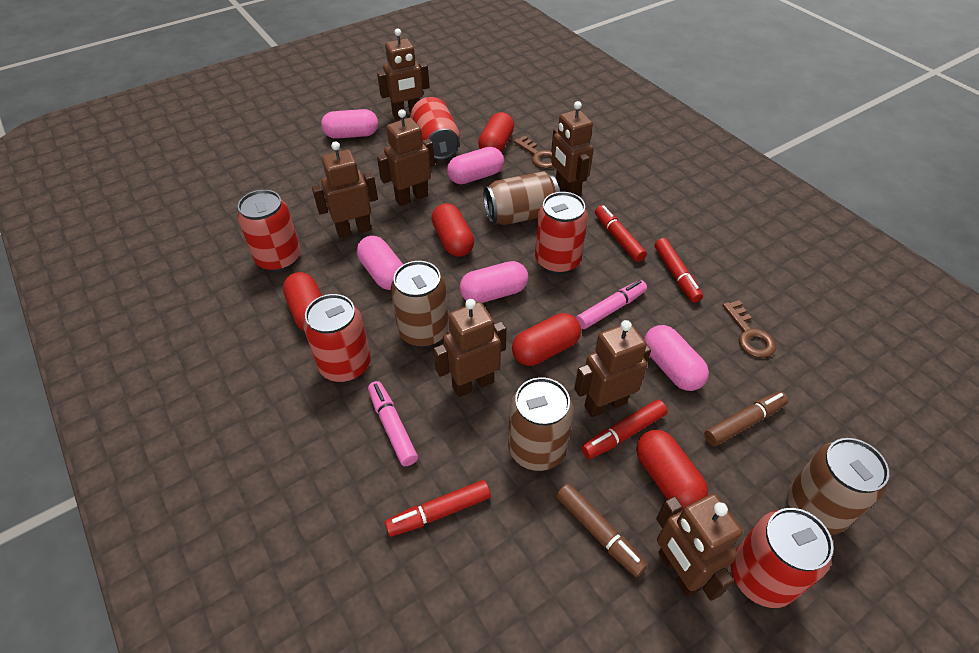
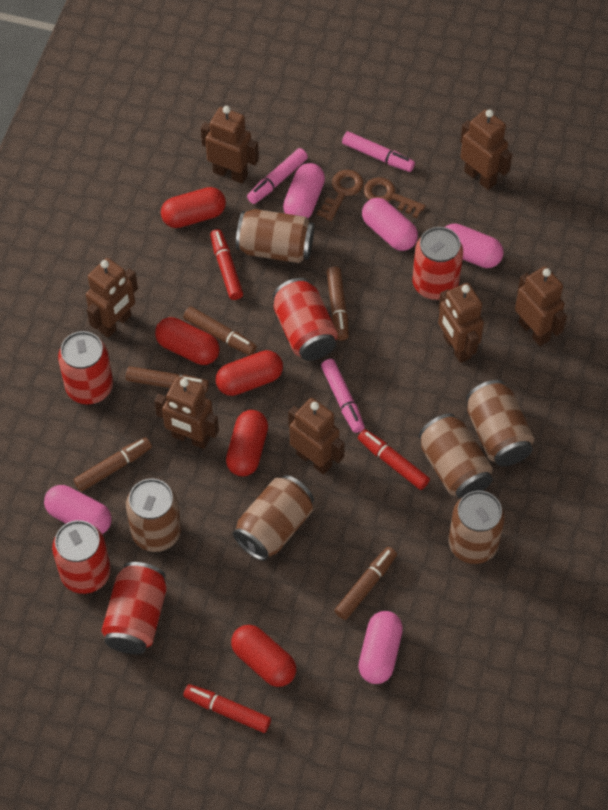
brown can: 4 -> 6
brown marker: 2 -> 5
pink marker: 2 -> 3
red marker: 4 -> 3

